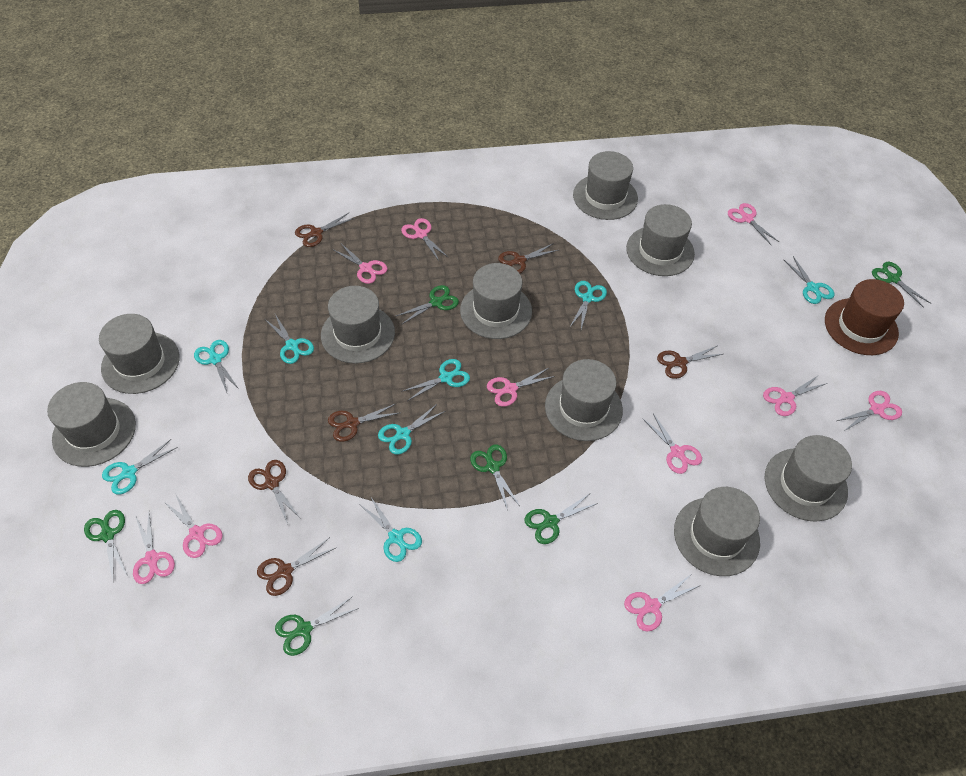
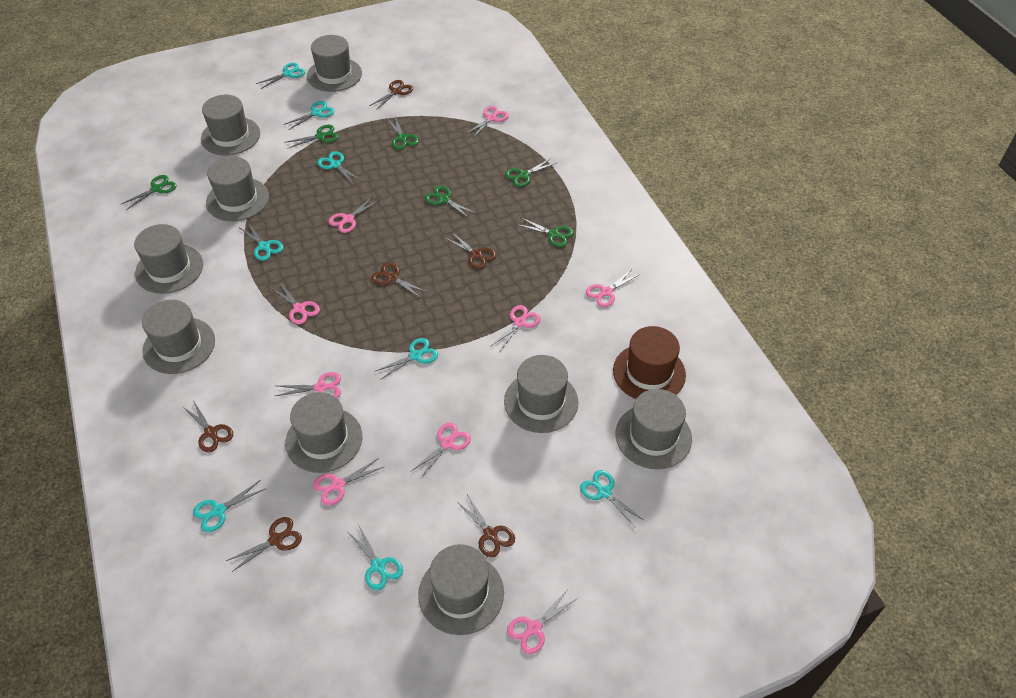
pink scissors: 10 -> 9

